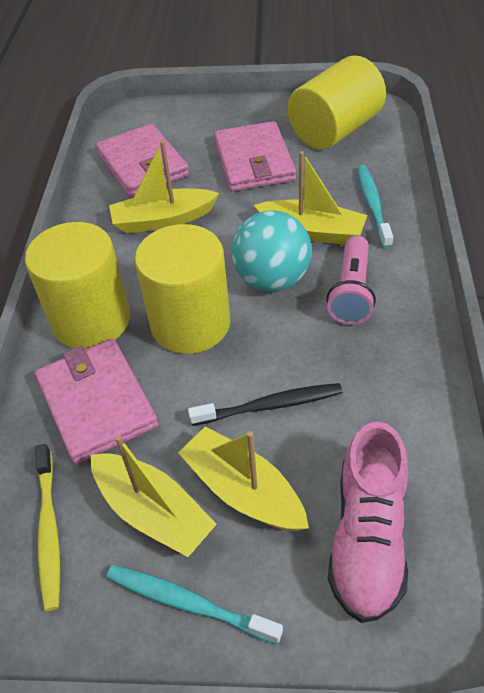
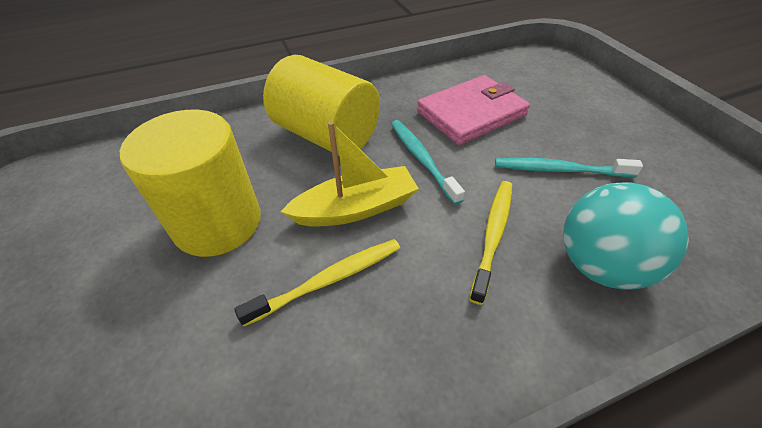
black toothbrush: 1 -> 0
pink flashlight: 1 -> 0
pink shoe: 1 -> 0
pink wallet: 3 -> 1
yellow boat: 4 -> 1
yellow cylinder: 3 -> 2
yellow toothbrush: 1 -> 2

